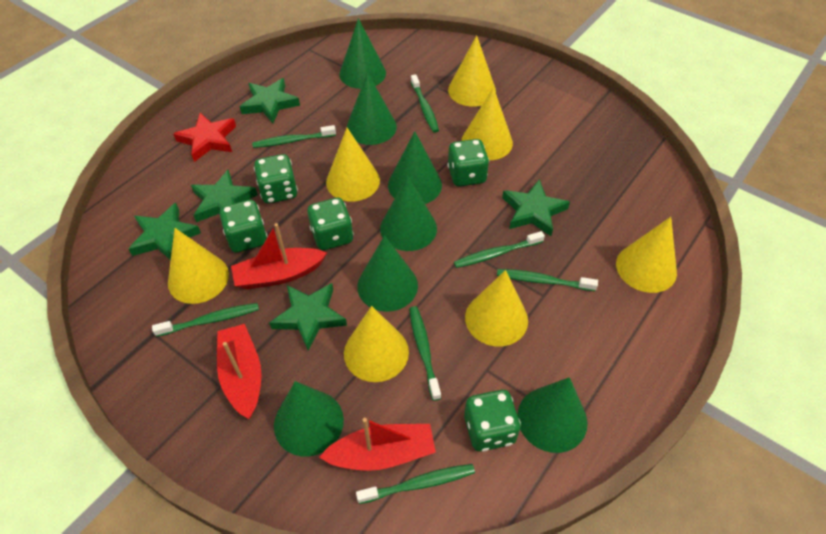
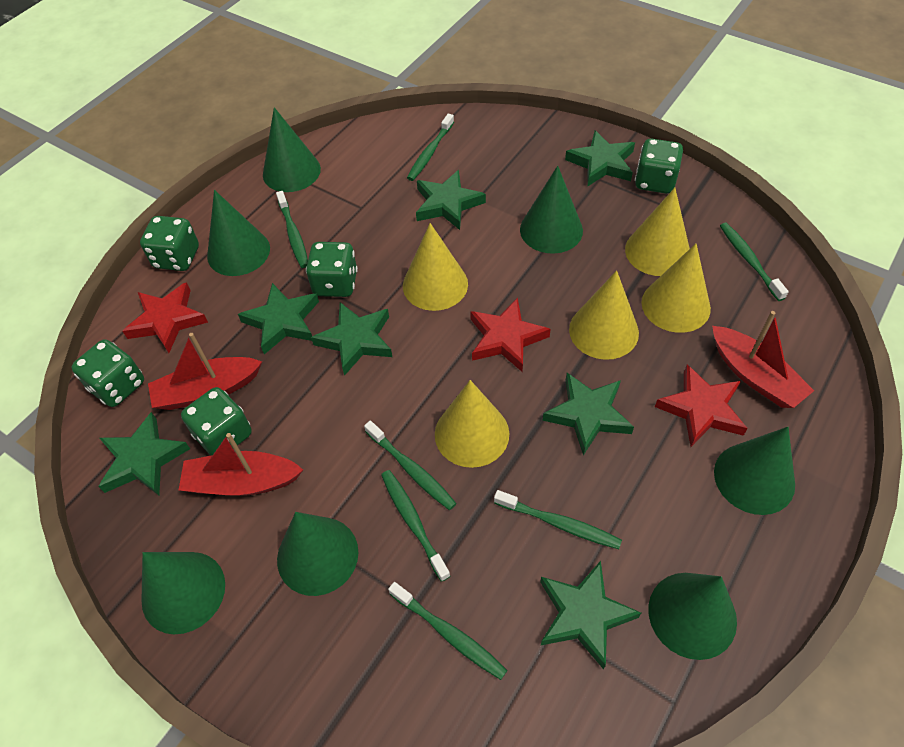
green star: 5 -> 7
red star: 1 -> 3
yellow cone: 7 -> 5

